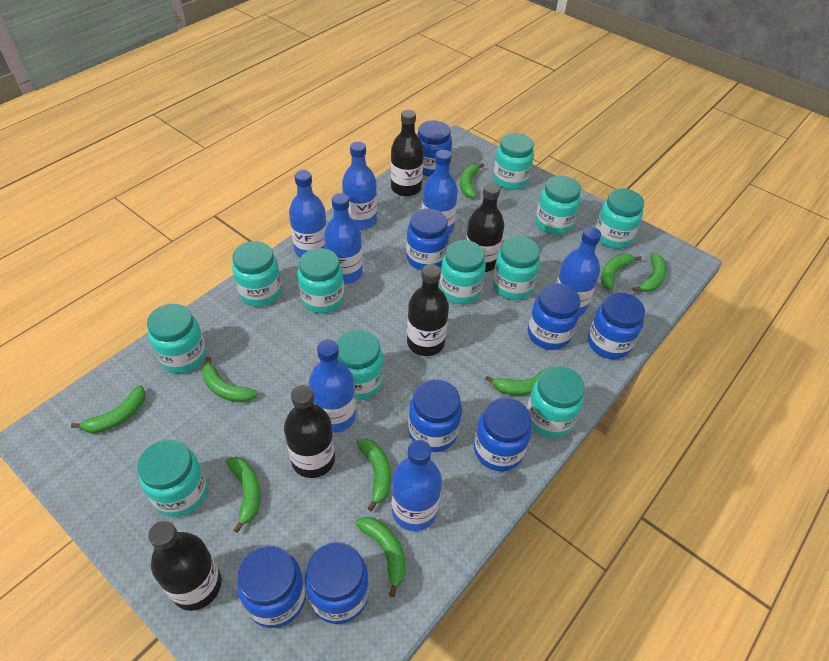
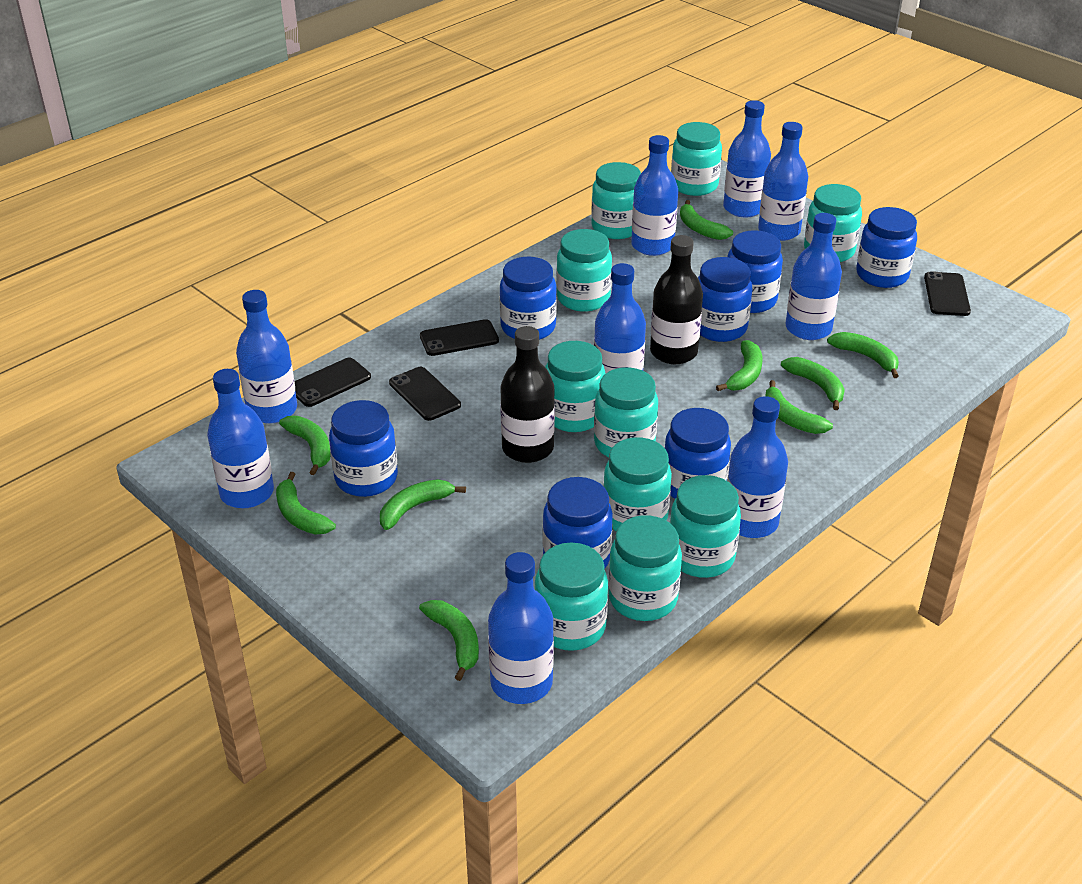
black bottle: 5 -> 2
black phone: 0 -> 4
blue bottle: 7 -> 9
blue jar: 8 -> 7
turquoise jar: 11 -> 10

